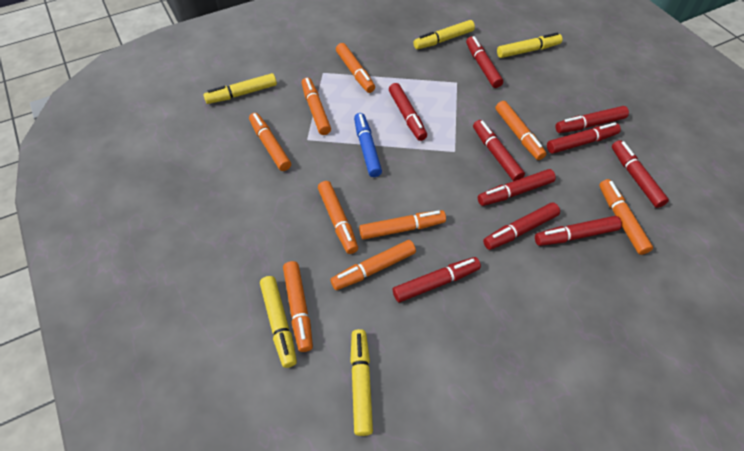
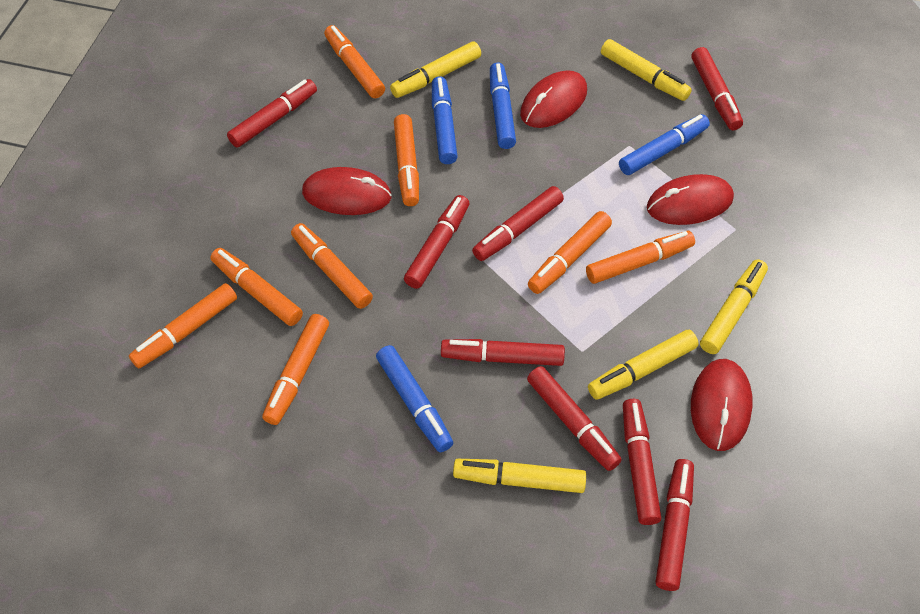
blue marker: 1 -> 4
orange marker: 9 -> 8
red marker: 10 -> 8
red mouse: 0 -> 4

